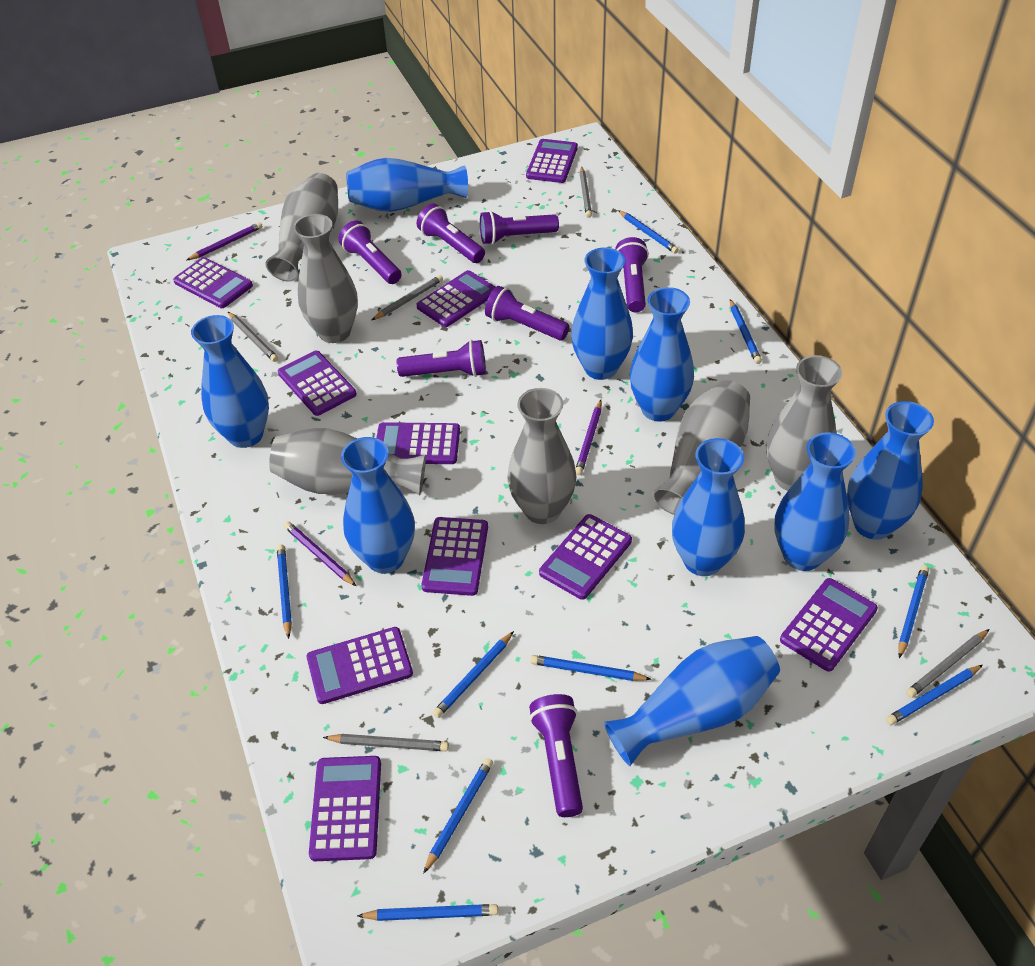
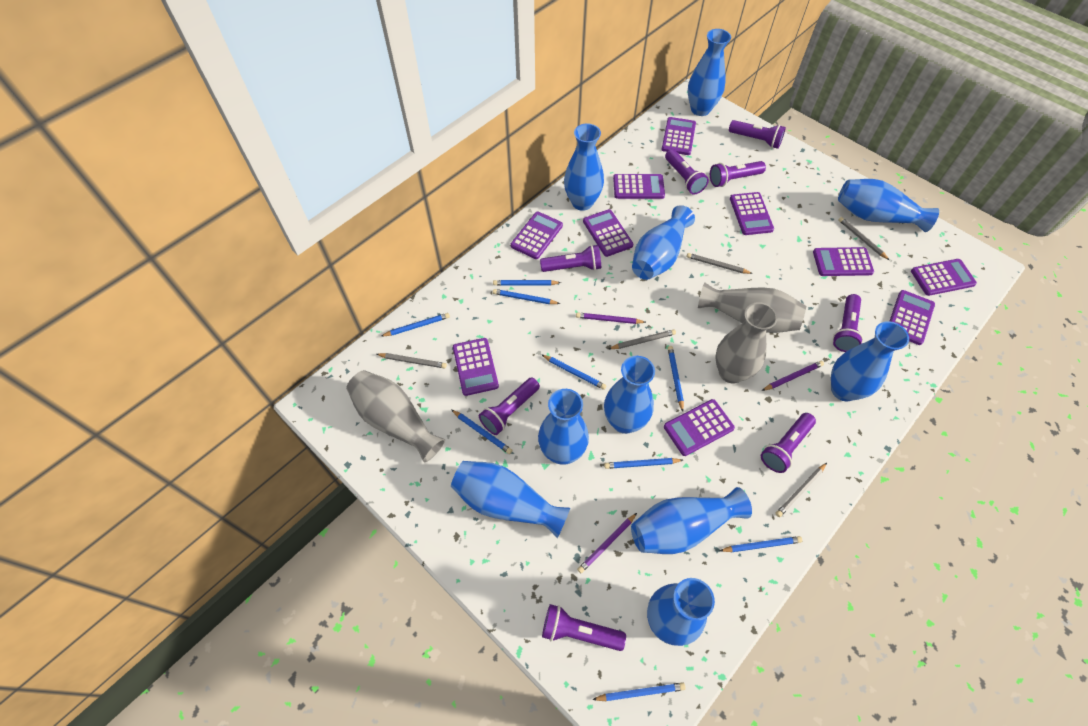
blue vase: 9 -> 10
grey vase: 6 -> 3
purple flashlight: 7 -> 8

